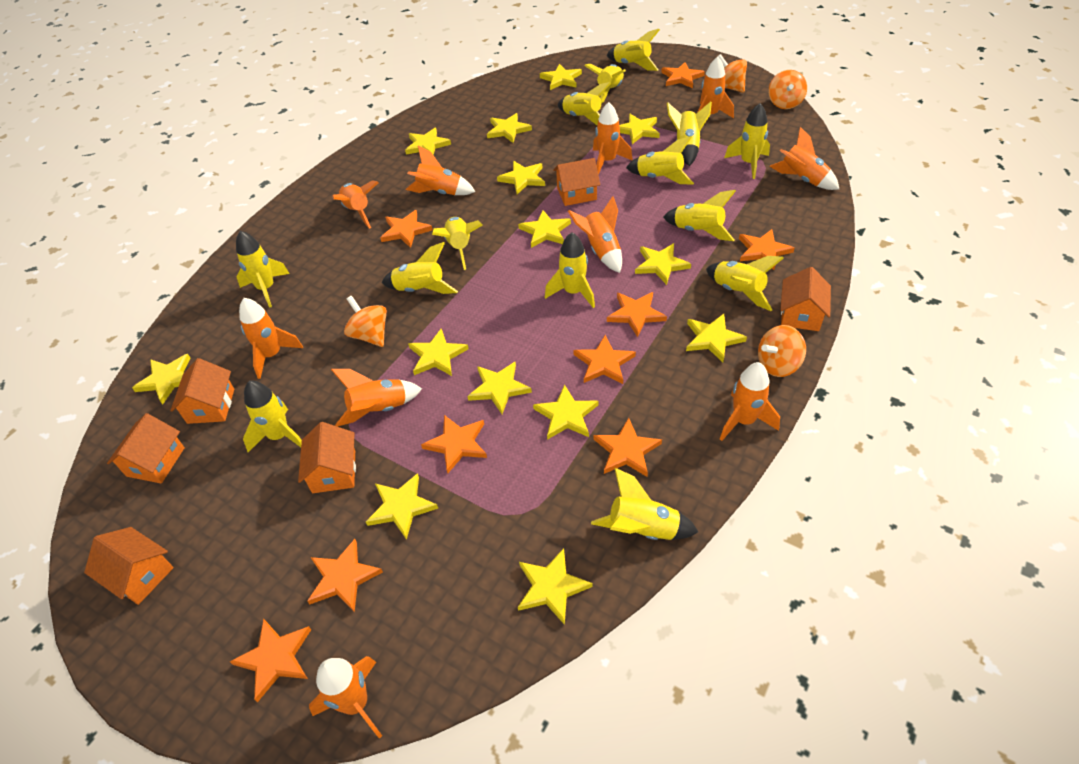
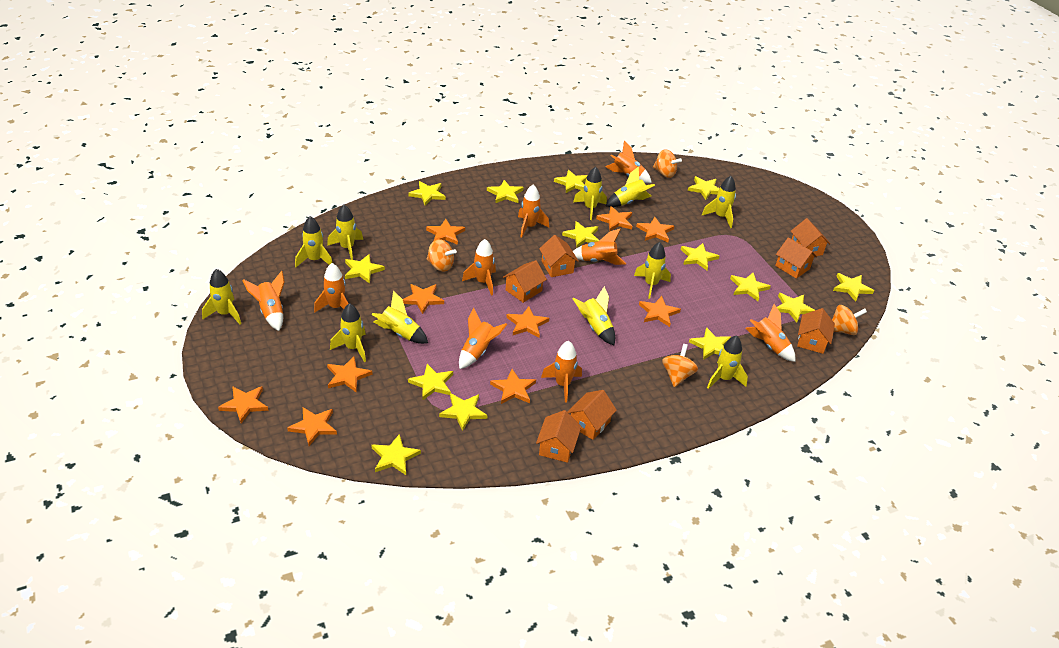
orange house: 6 -> 7
orange rocket: 10 -> 9
orange star: 9 -> 10
yellow rocket: 14 -> 11

